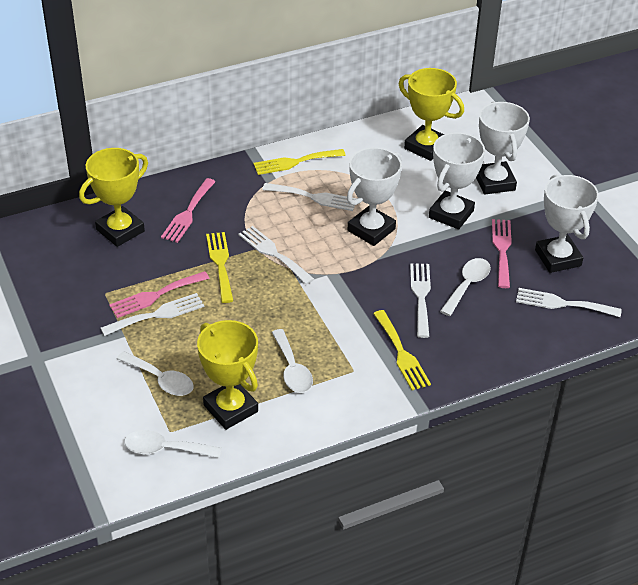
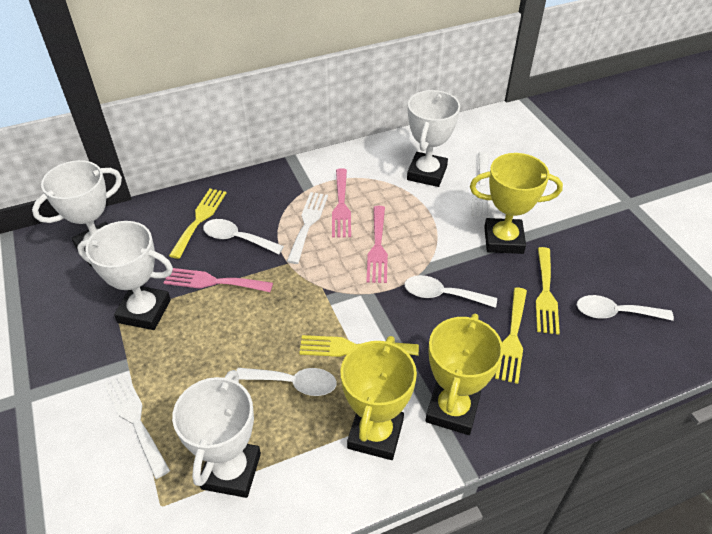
white fork: 5 -> 3
yellow fork: 3 -> 4

